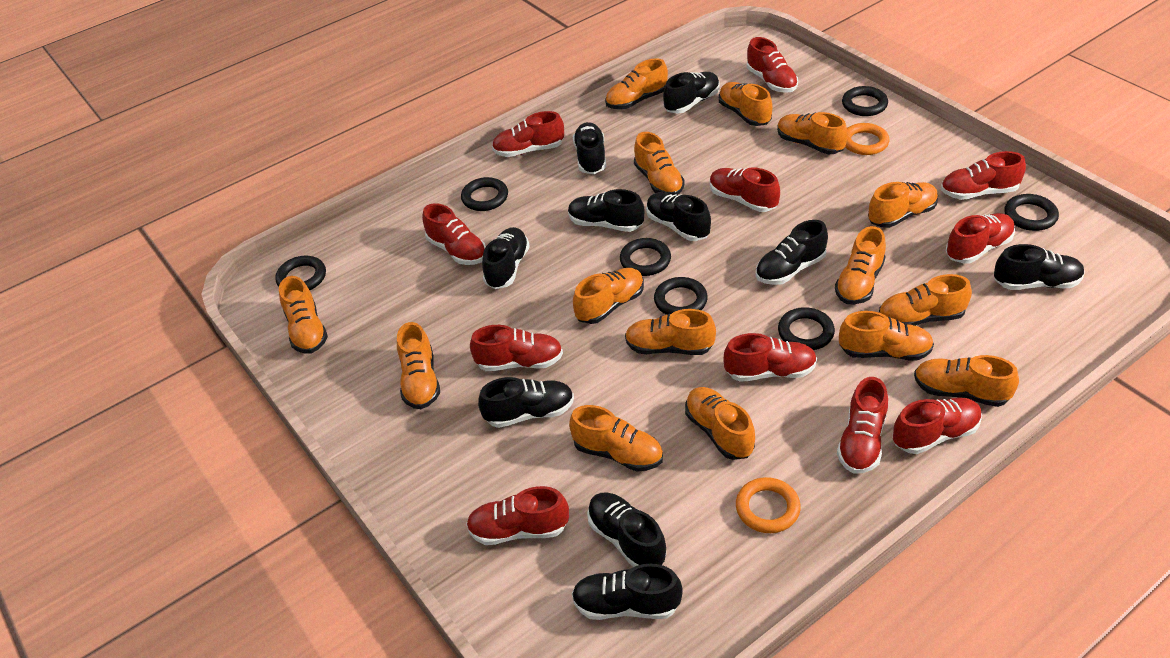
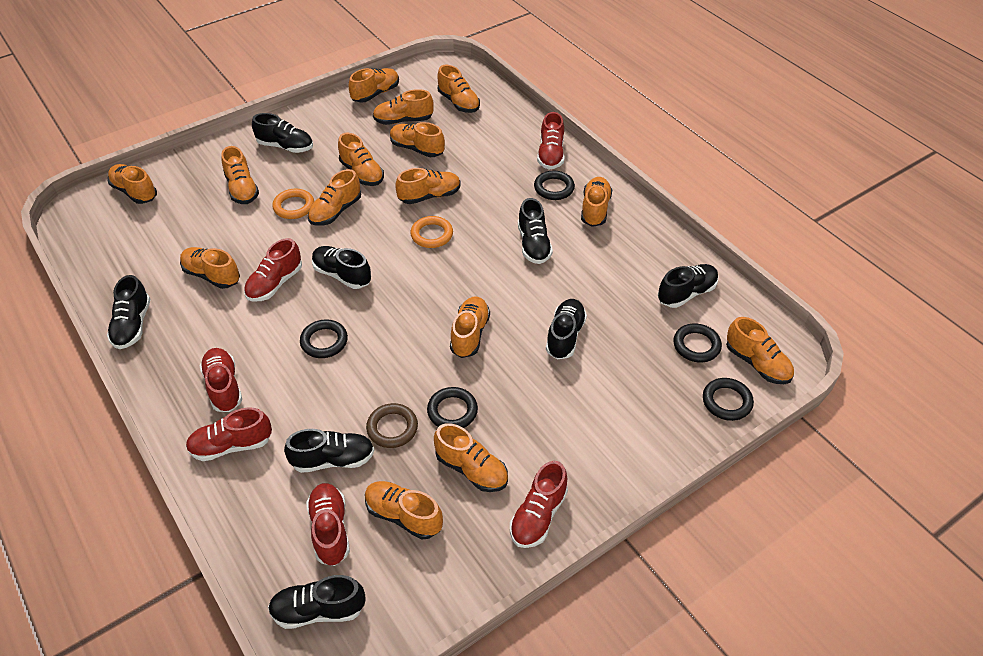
black ring: 7 -> 5
black shoe: 10 -> 8
brown ring: 0 -> 1
red shoe: 11 -> 6

